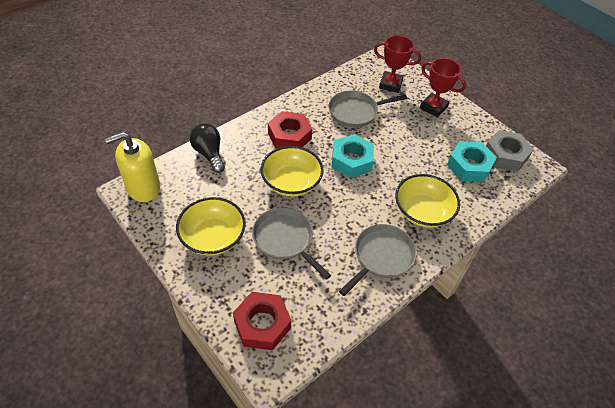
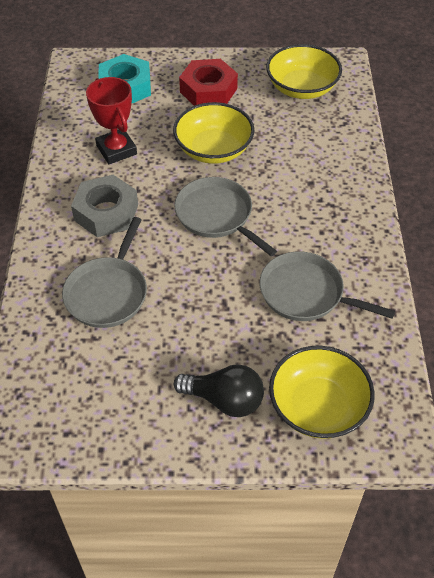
red nut: 2 -> 1
red trophy: 2 -> 1
turquoise nut: 2 -> 1
yellow soap dispenser: 1 -> 0

